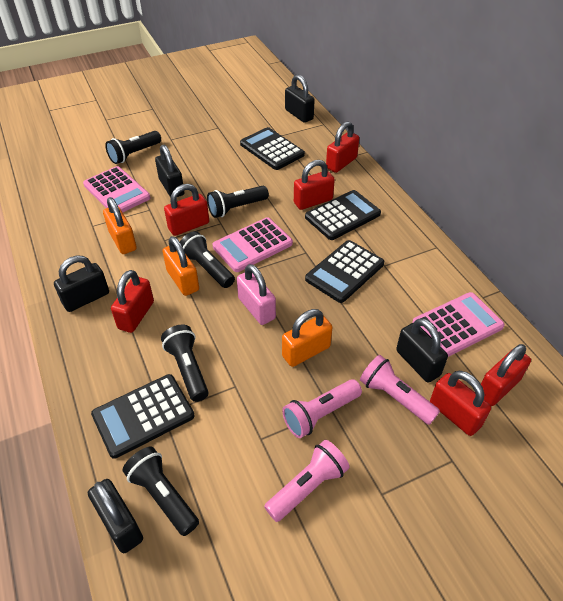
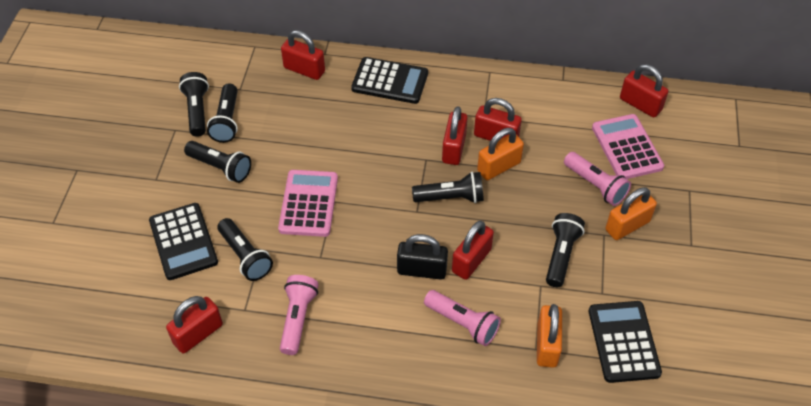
black calculator: 4 -> 3
black flashlight: 5 -> 6
black padlock: 5 -> 1
pink calculator: 3 -> 2
pink padlock: 1 -> 0

